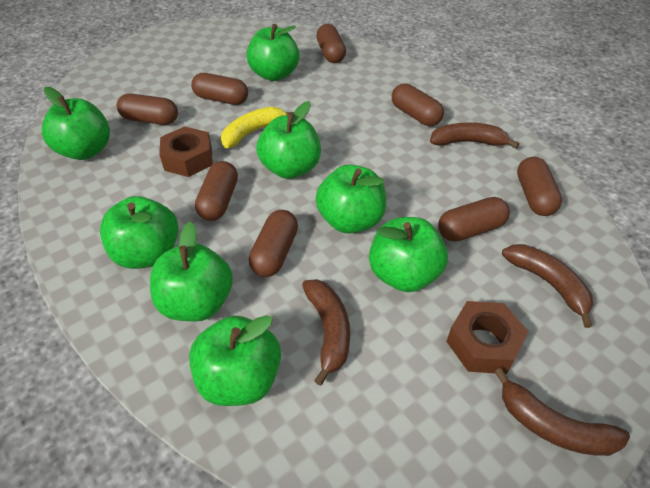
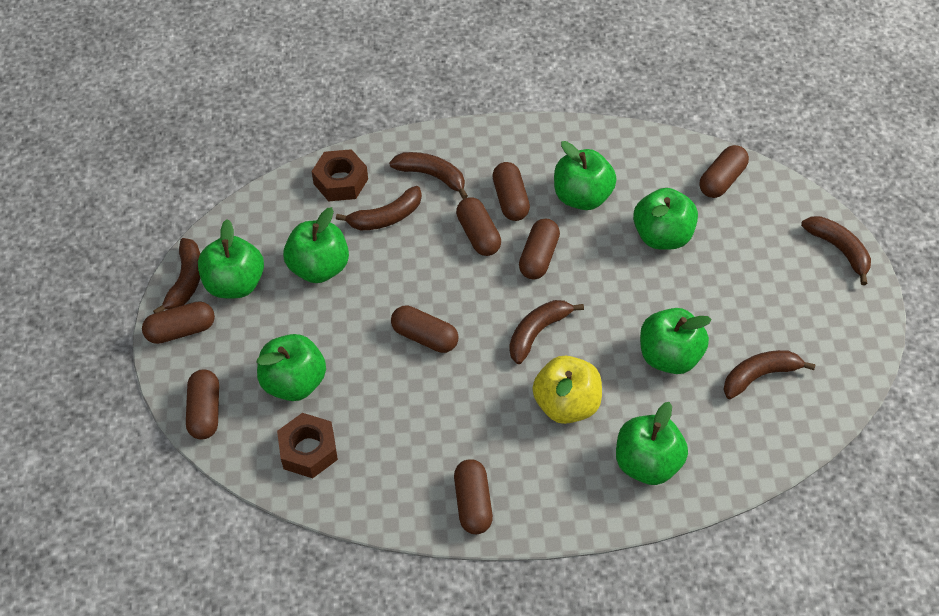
brown banana: 4 -> 6
green apple: 8 -> 7
yellow apple: 0 -> 1
yellow banana: 1 -> 0

